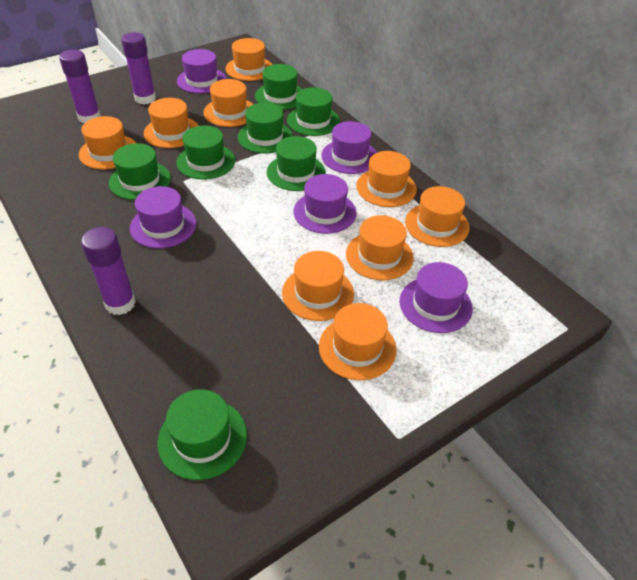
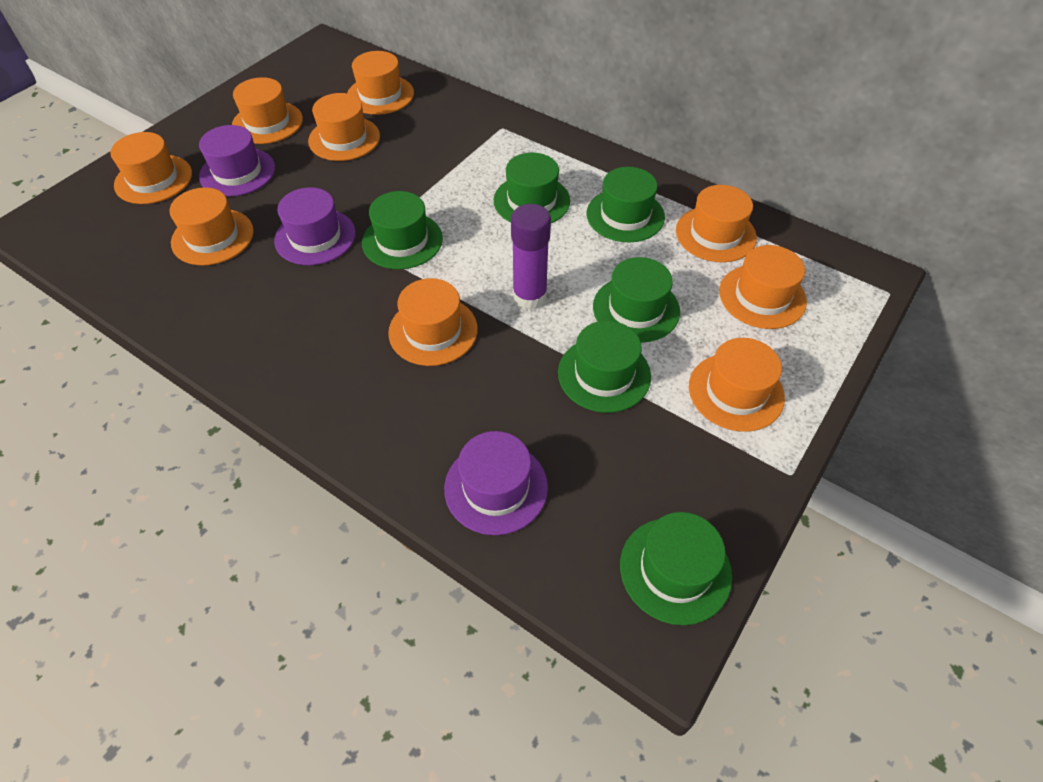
green hat: 7 -> 6
purple glue stick: 3 -> 1
purple hat: 5 -> 3

